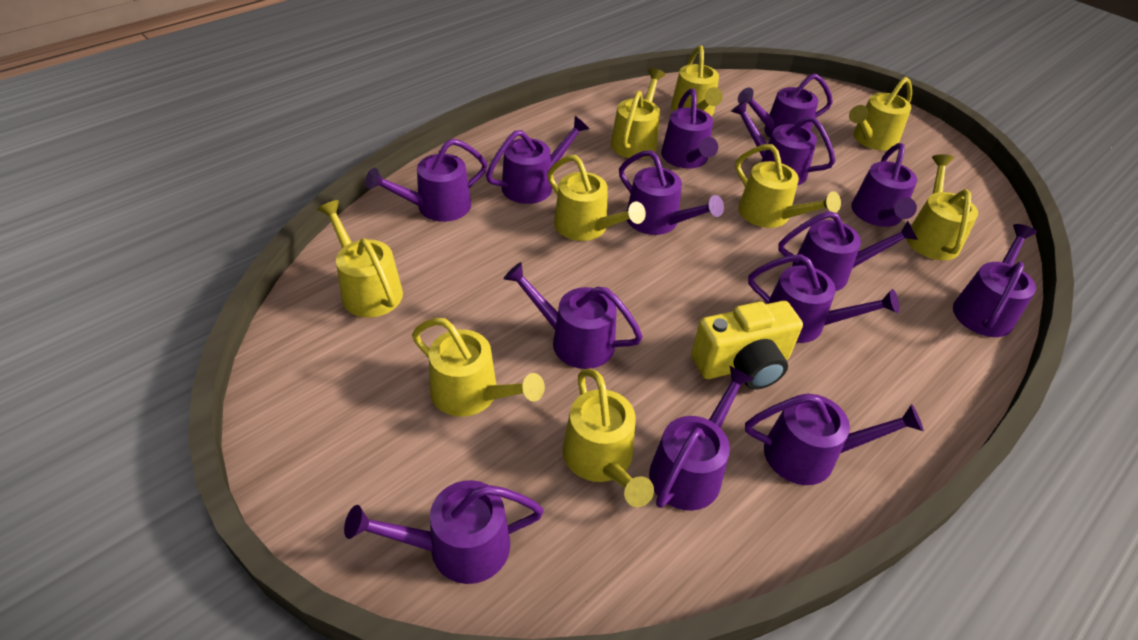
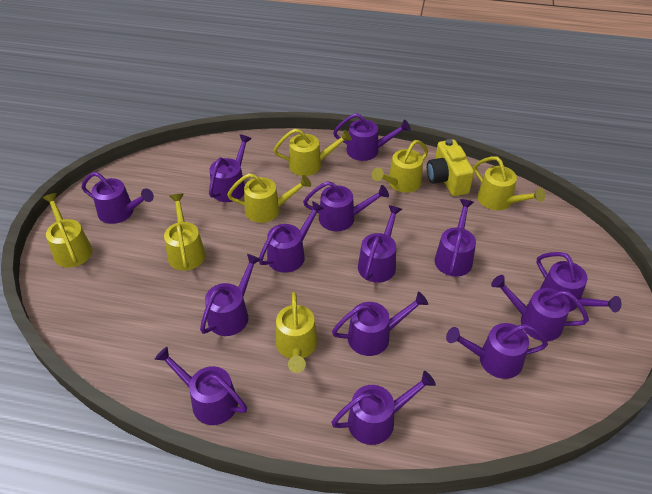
yellow watering can: 9 -> 7

